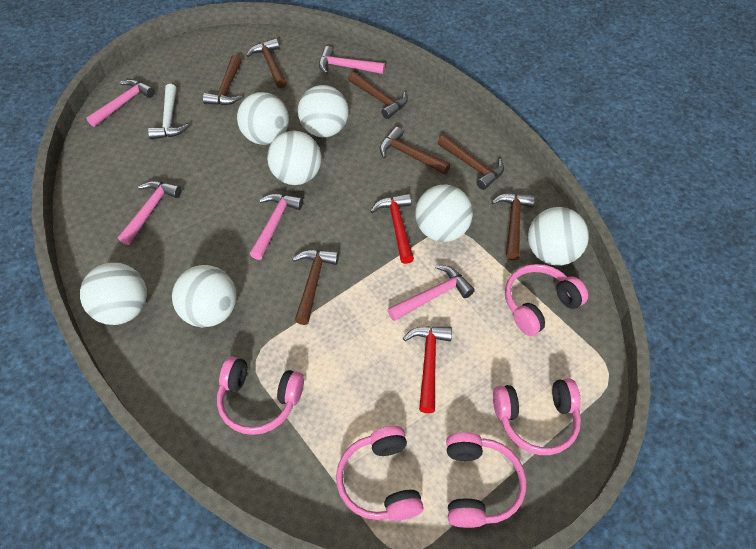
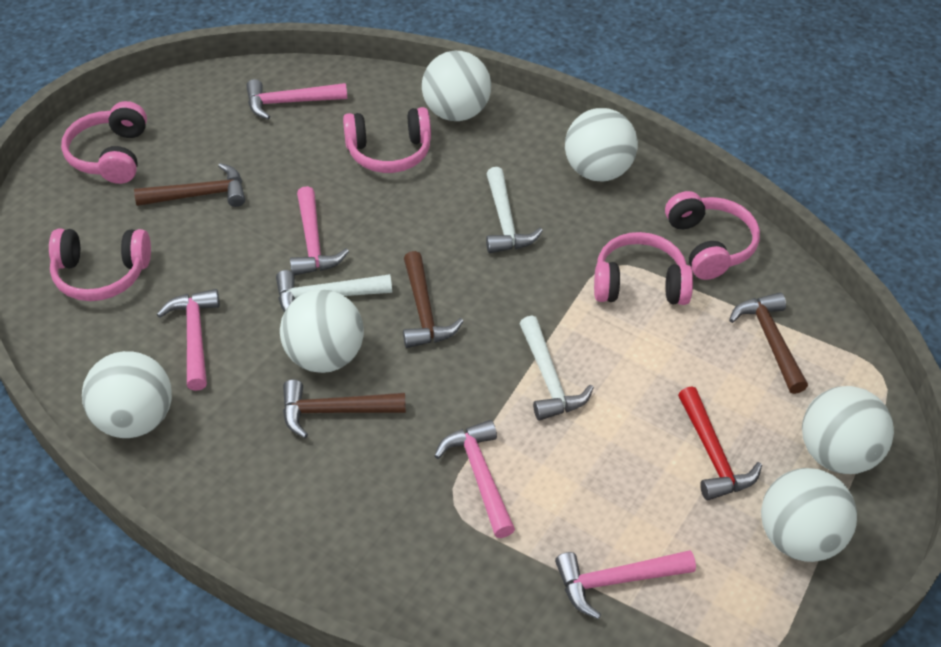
brown hammer: 7 -> 4
red hammer: 2 -> 1
white ball: 7 -> 6
white hammer: 1 -> 3

